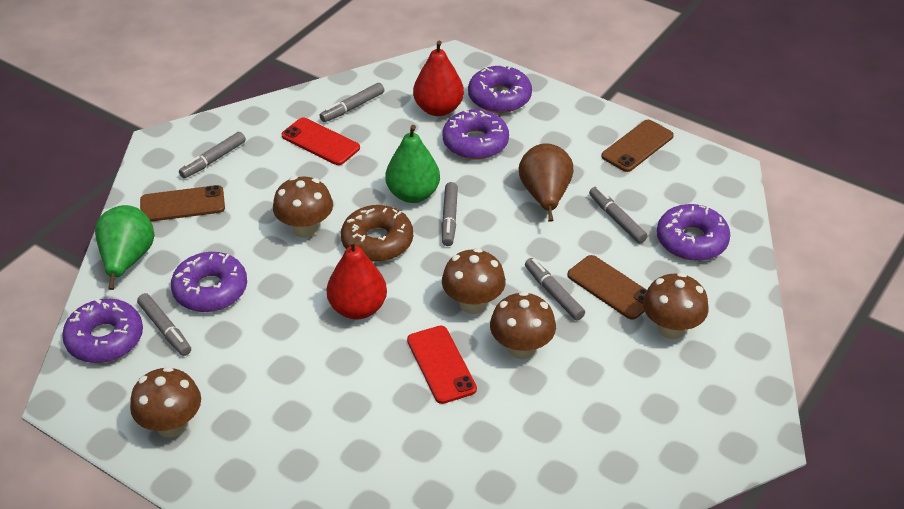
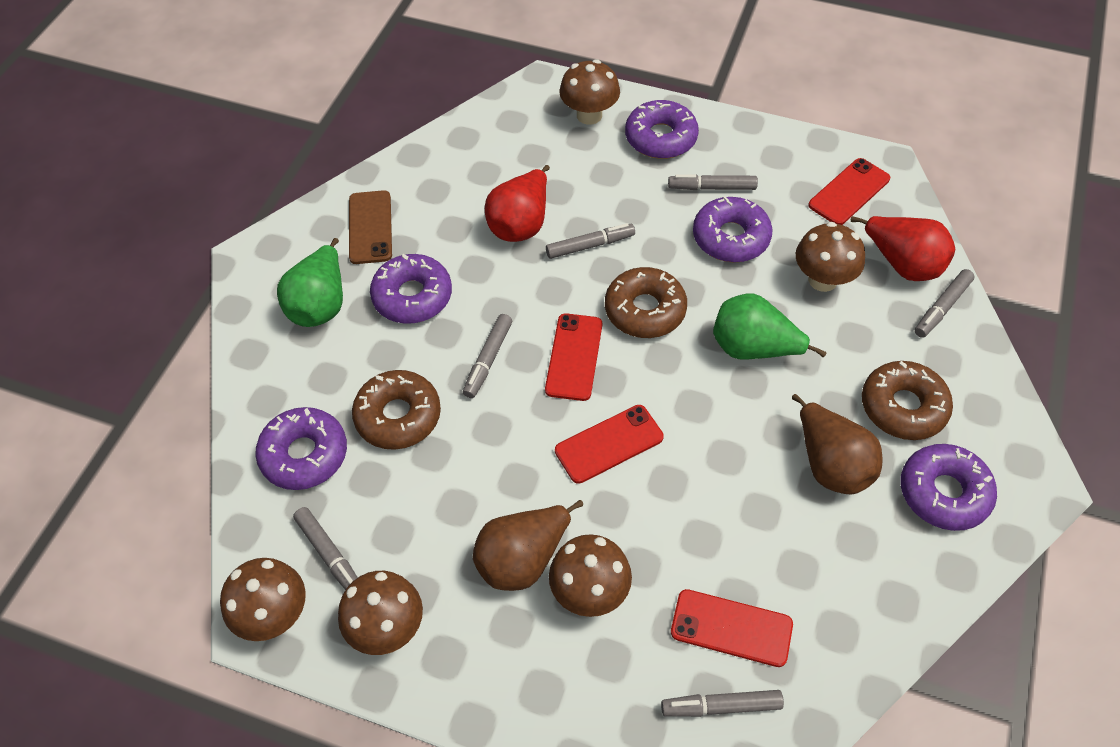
brown donut: 1 -> 3
brown pear: 1 -> 2
brown phone: 3 -> 1
red phone: 2 -> 4

